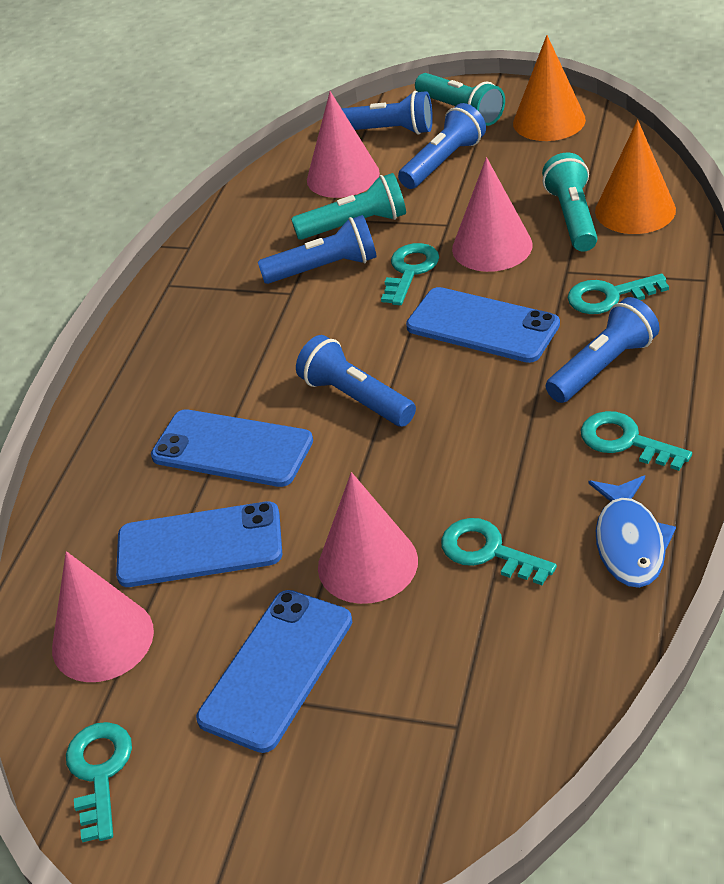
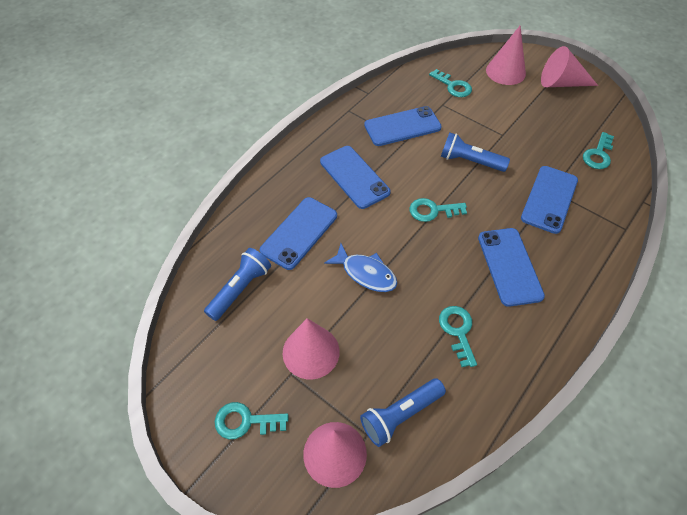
blue flashlight: 5 -> 3
blue phone: 4 -> 5
orange cone: 2 -> 0
turquoise flashlight: 3 -> 0

